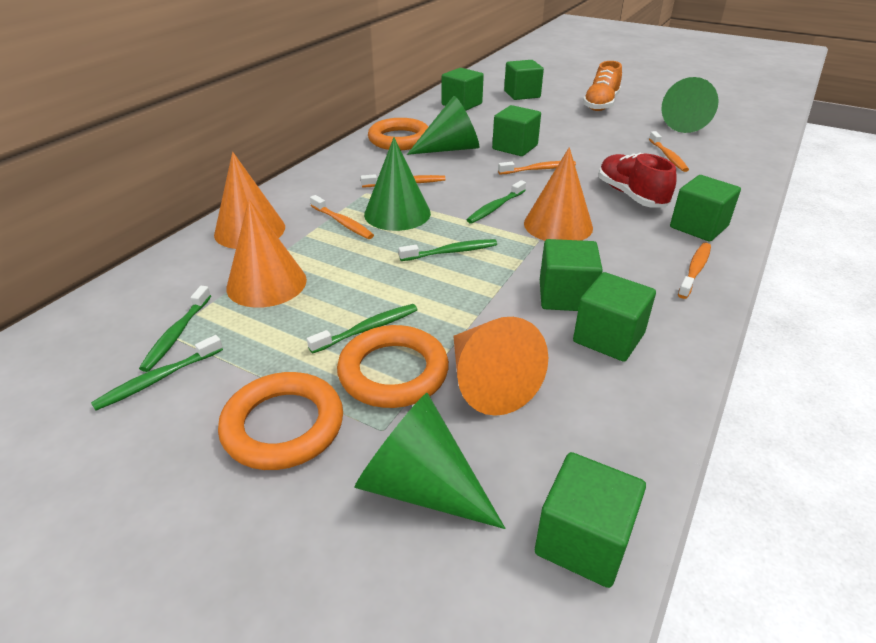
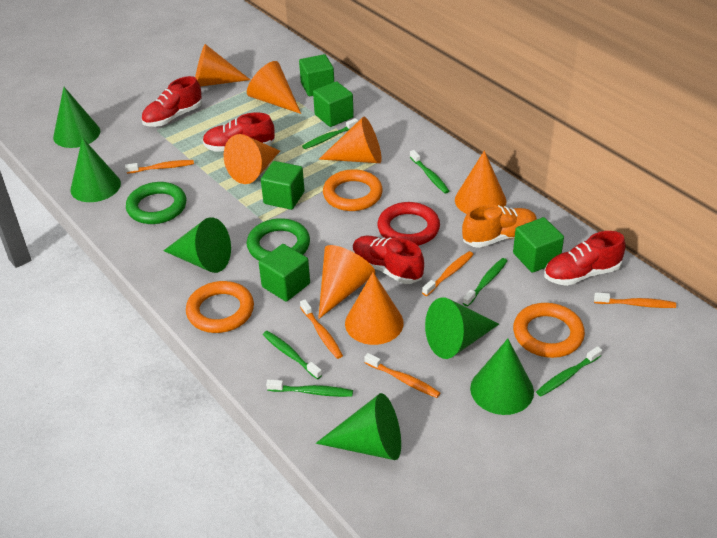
green cone: 4 -> 6
green cube: 7 -> 5
green ring: 0 -> 2
green toothbrush: 5 -> 6
orange cone: 4 -> 7
red ring: 0 -> 1
red shoe: 1 -> 4

